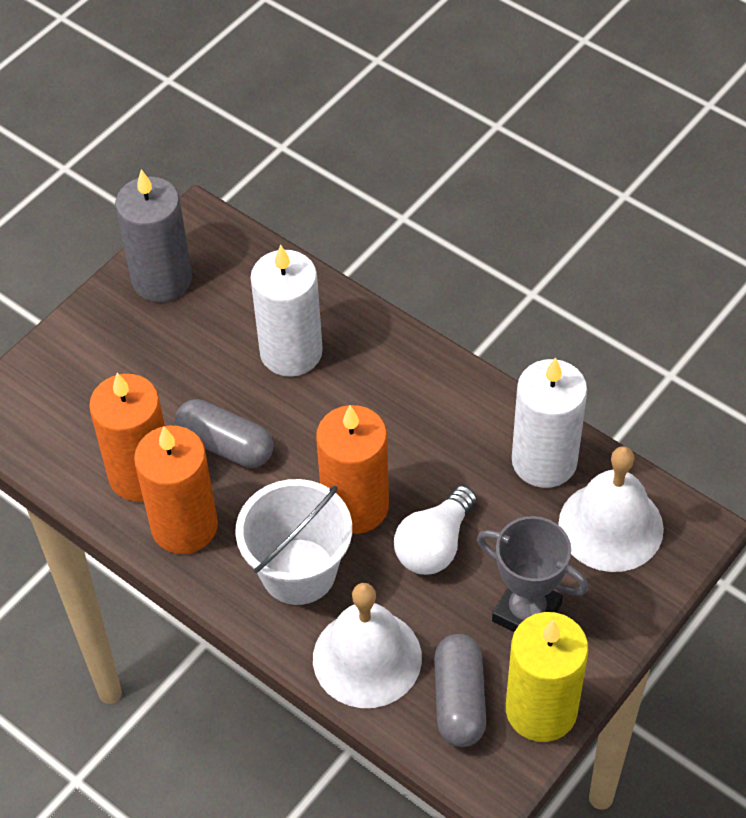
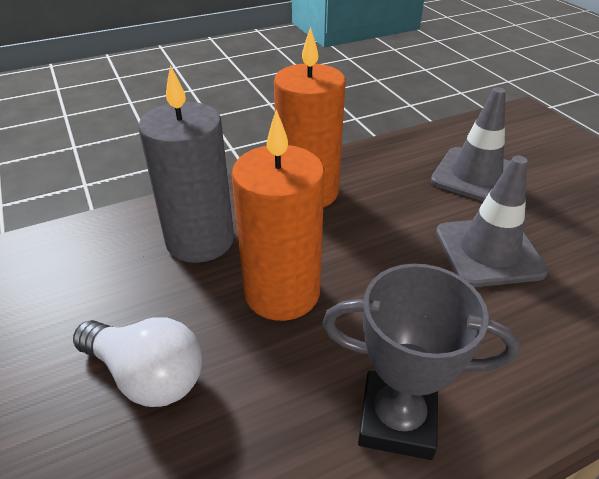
grey capsule: 2 -> 0
grey traffic cone: 0 -> 2
orange candle: 3 -> 2
white bell: 2 -> 0
white bucket: 1 -> 0
white candle: 2 -> 0
yellow candle: 1 -> 0

